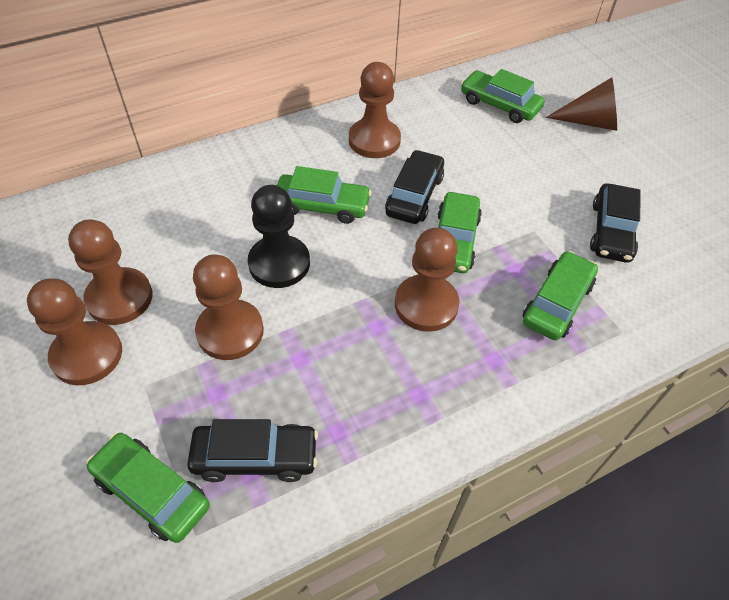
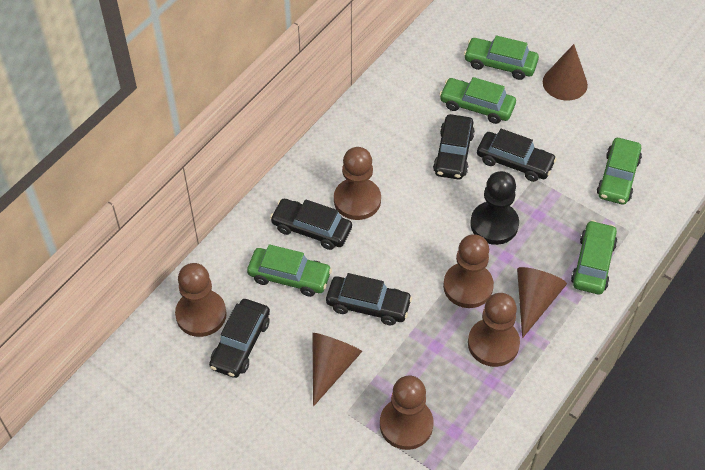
black car: 3 -> 5
brown cone: 1 -> 3

